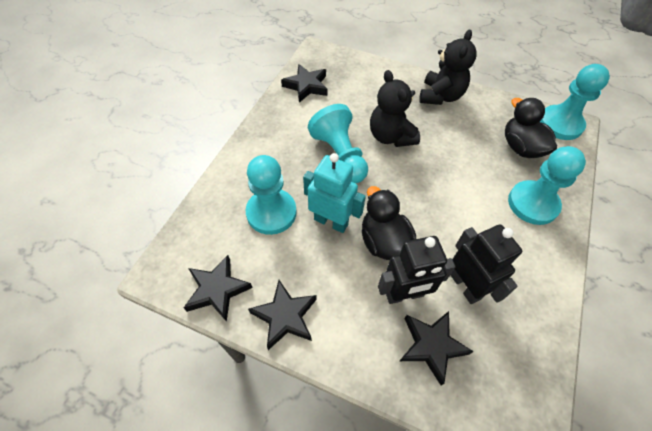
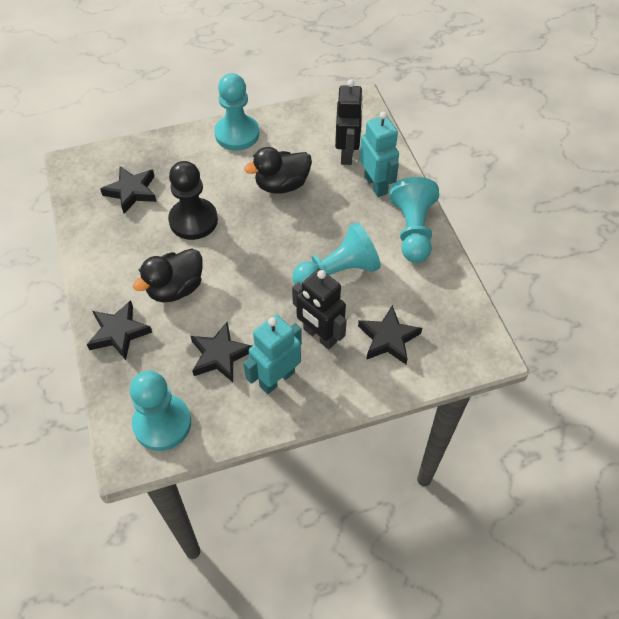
black pawn: 0 -> 1
black teddy bear: 2 -> 0
turquoise robot: 1 -> 2

